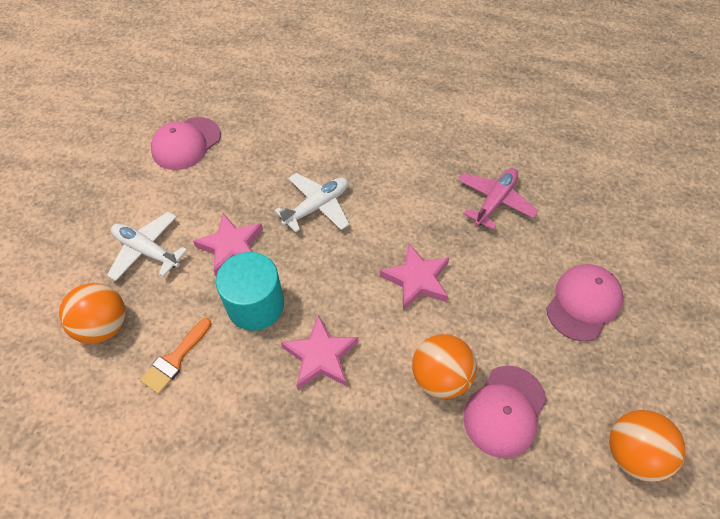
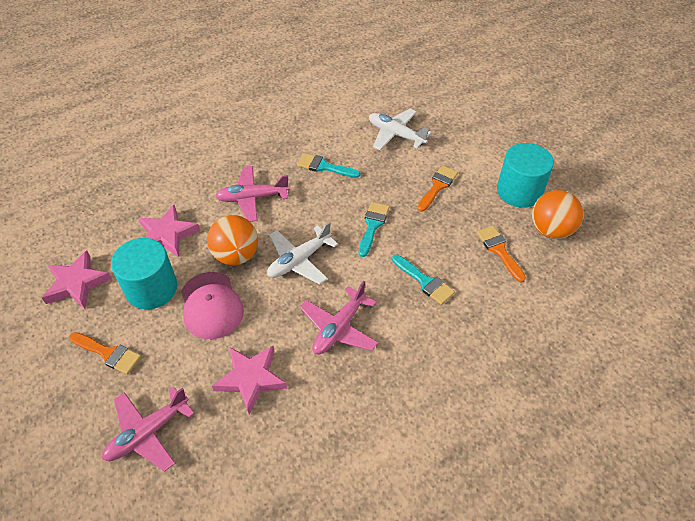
orange ball: 3 -> 2
orange brush: 1 -> 3
pink cap: 3 -> 1
pink plane: 1 -> 3
turquoise brush: 0 -> 3
turquoise cylinder: 1 -> 2

